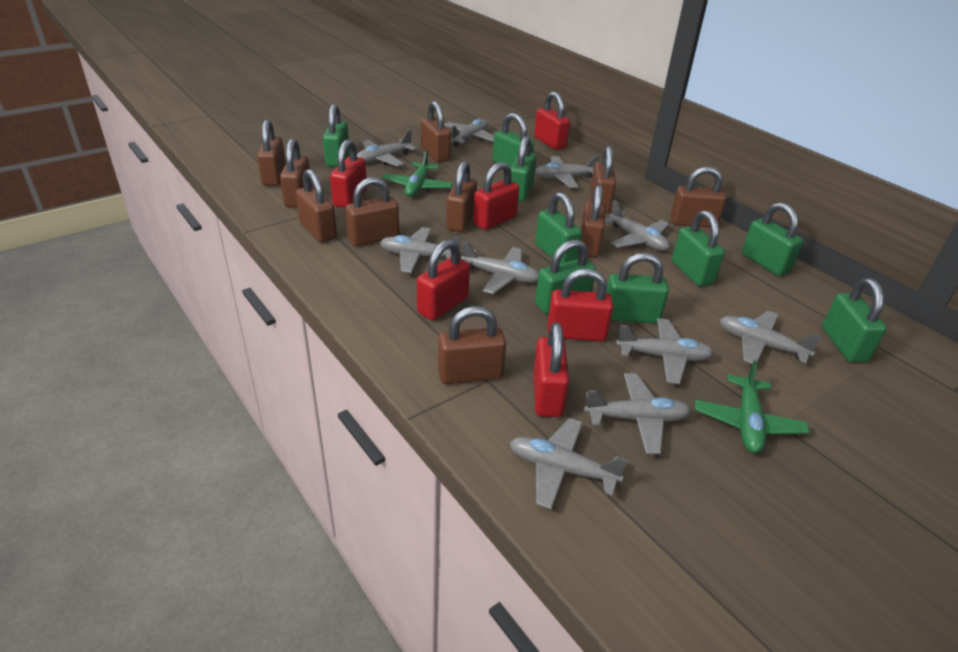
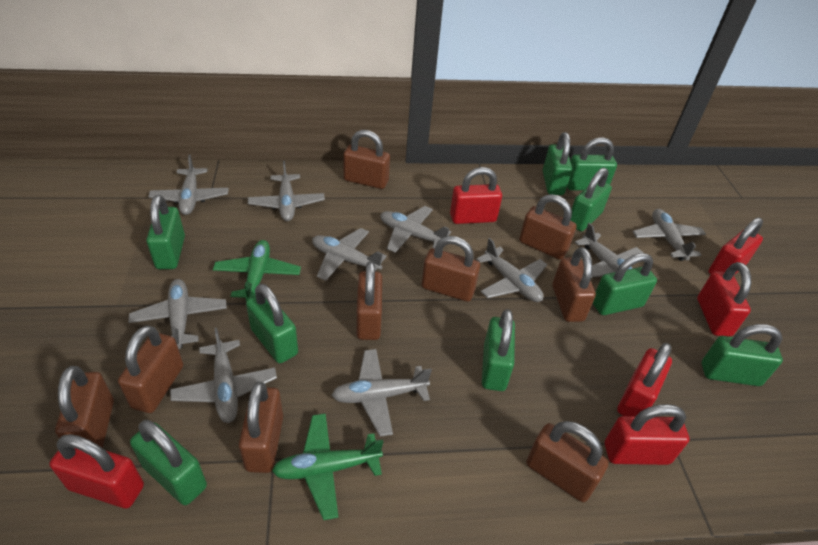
brown padlock: 10 -> 9

